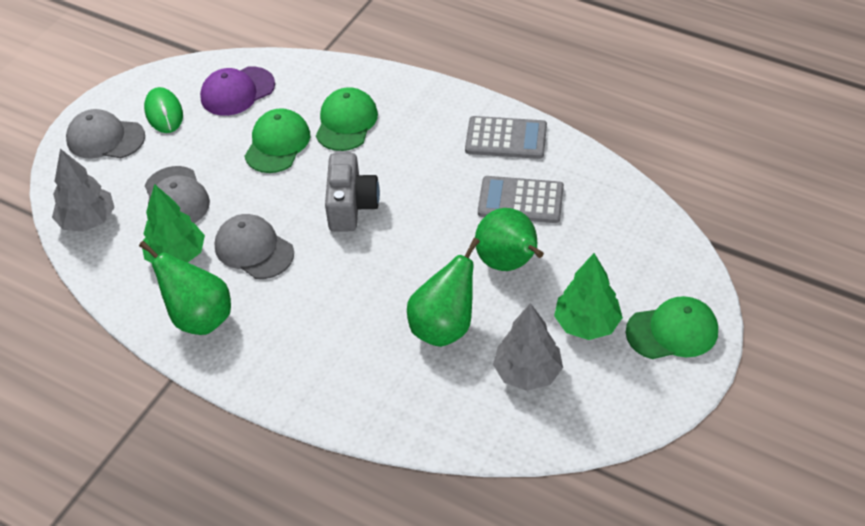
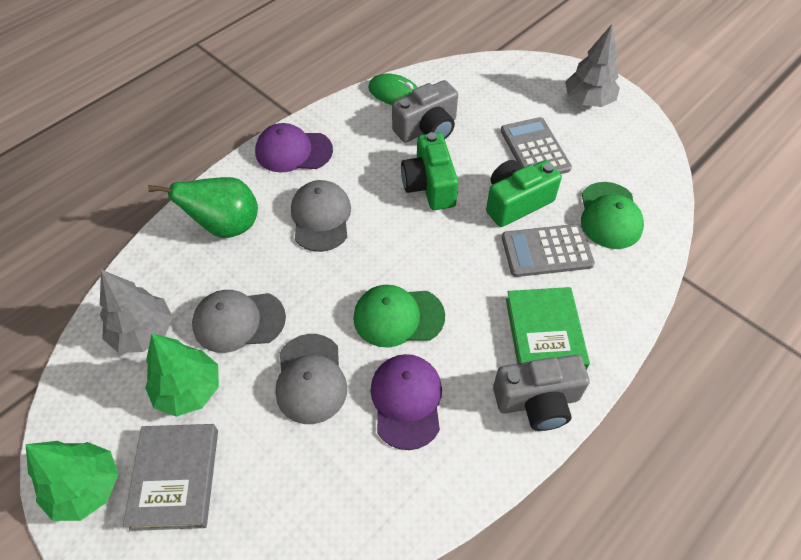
green book: 0 -> 1
green camera: 0 -> 2
green cap: 3 -> 2
green pear: 3 -> 1
grey book: 0 -> 1
grey camera: 1 -> 2
purple cap: 1 -> 2

